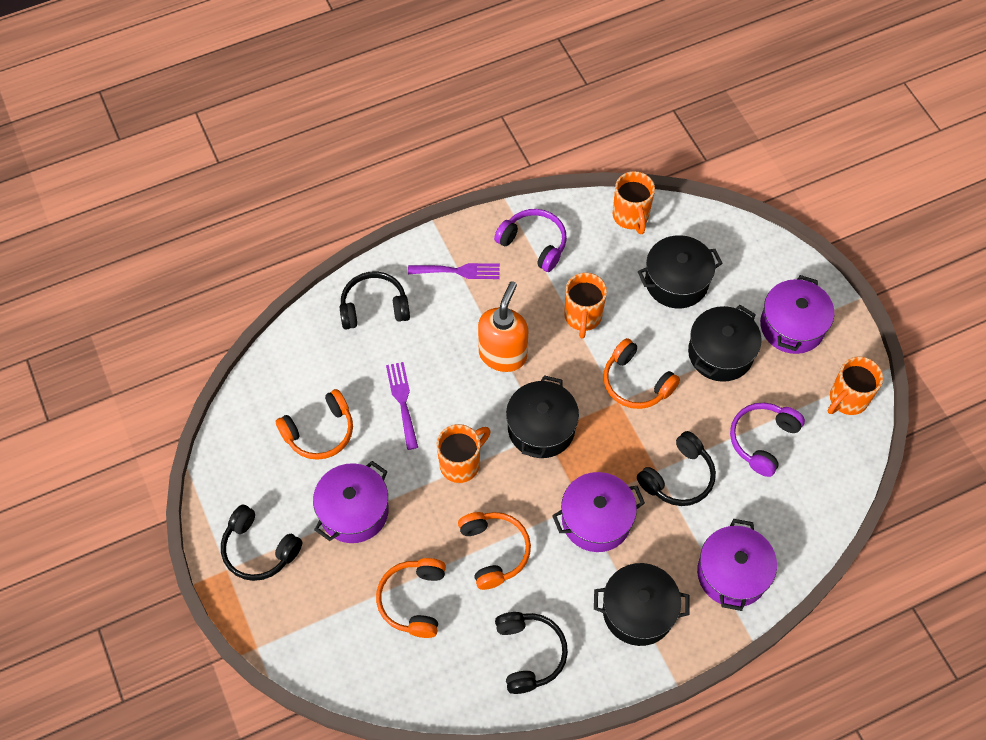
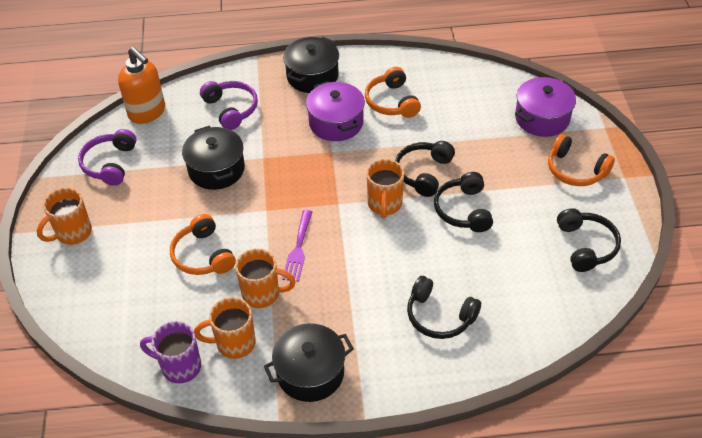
black pot: 4 -> 3
orange headphones: 4 -> 3
purple fork: 2 -> 1
purple mug: 0 -> 1
purple pot: 4 -> 2

